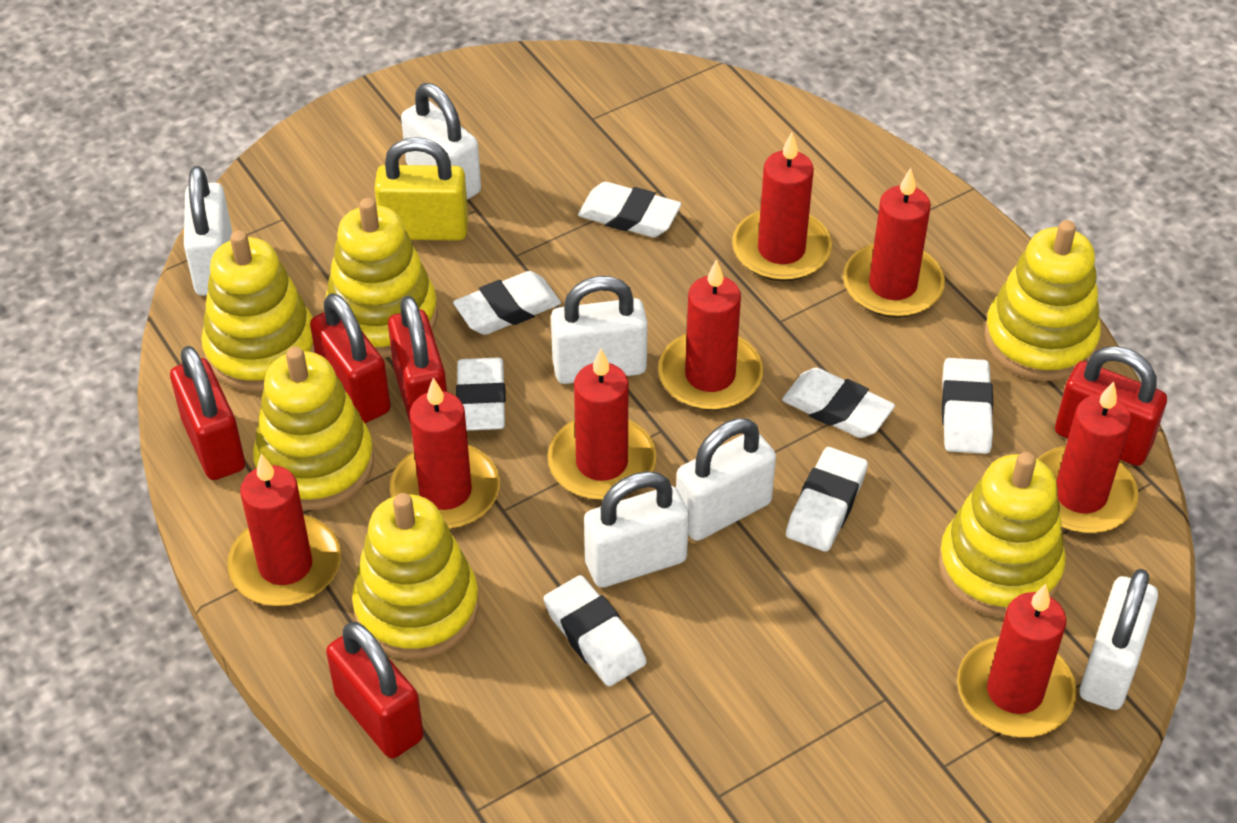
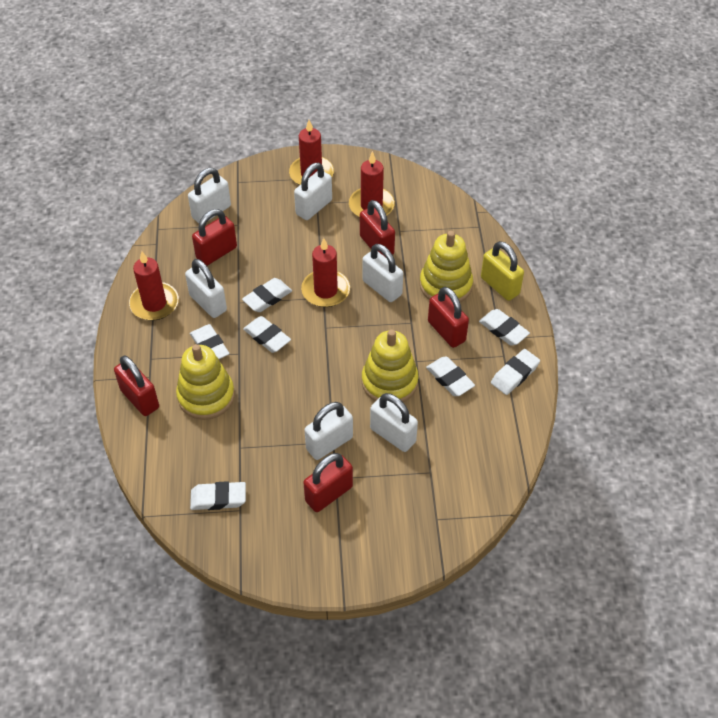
red candle: 8 -> 4
yellow stacking toy: 6 -> 3

